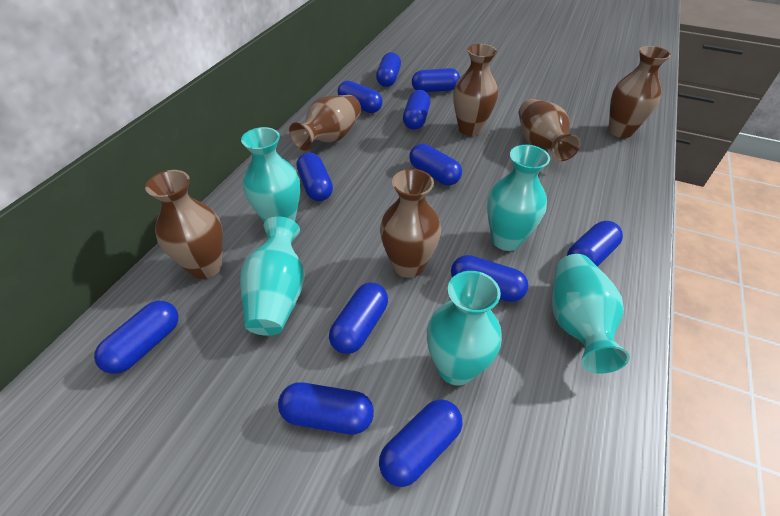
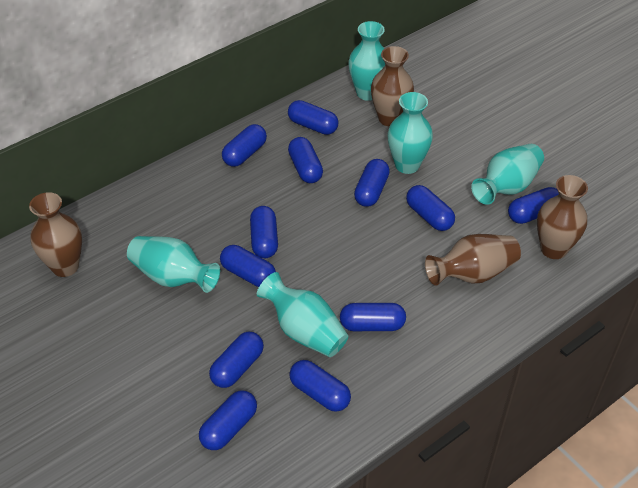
brown vase: 6 -> 4

